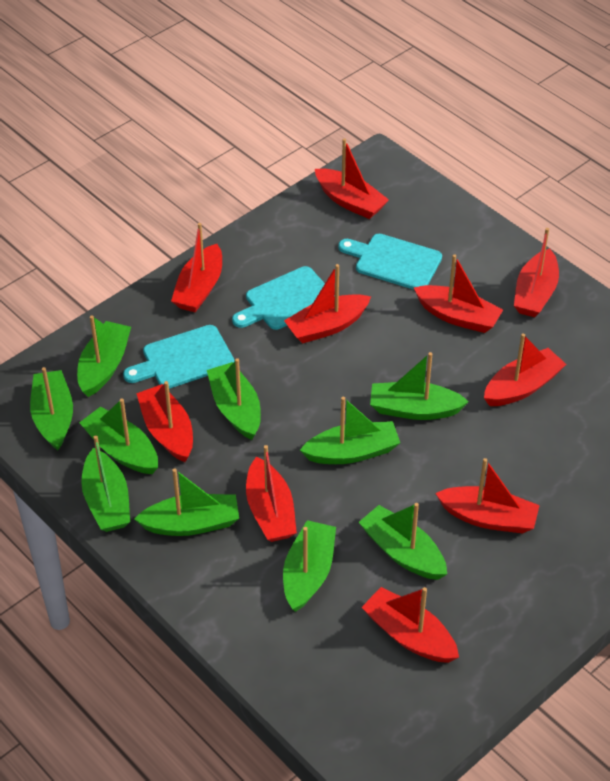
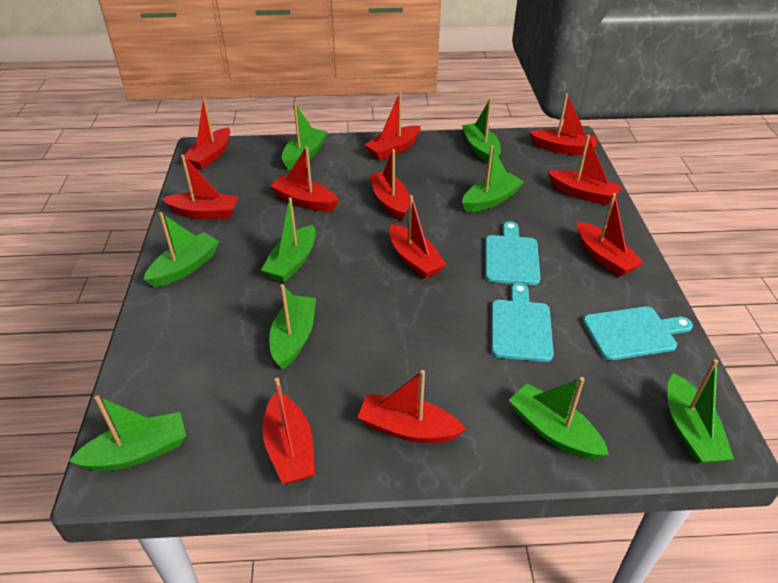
green boat: 10 -> 9
red boat: 10 -> 11

